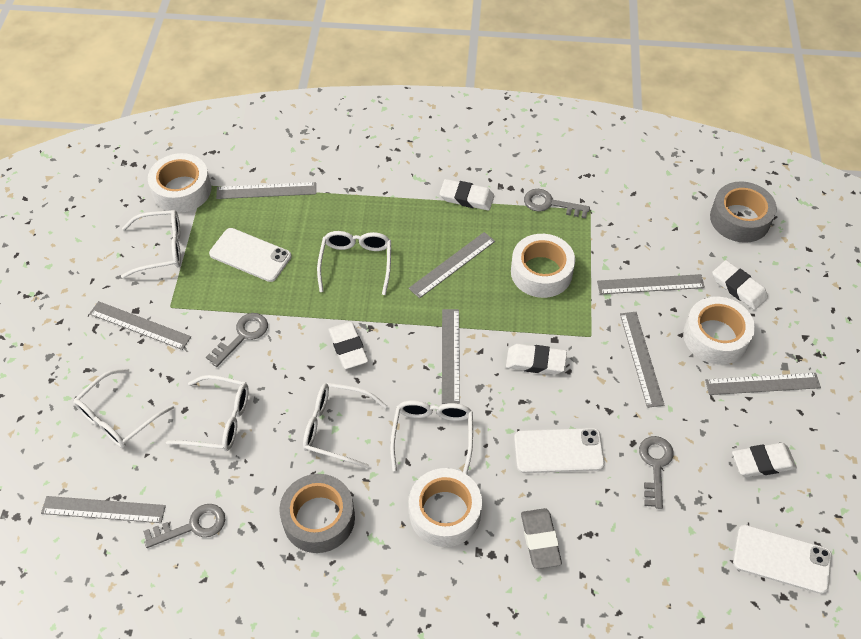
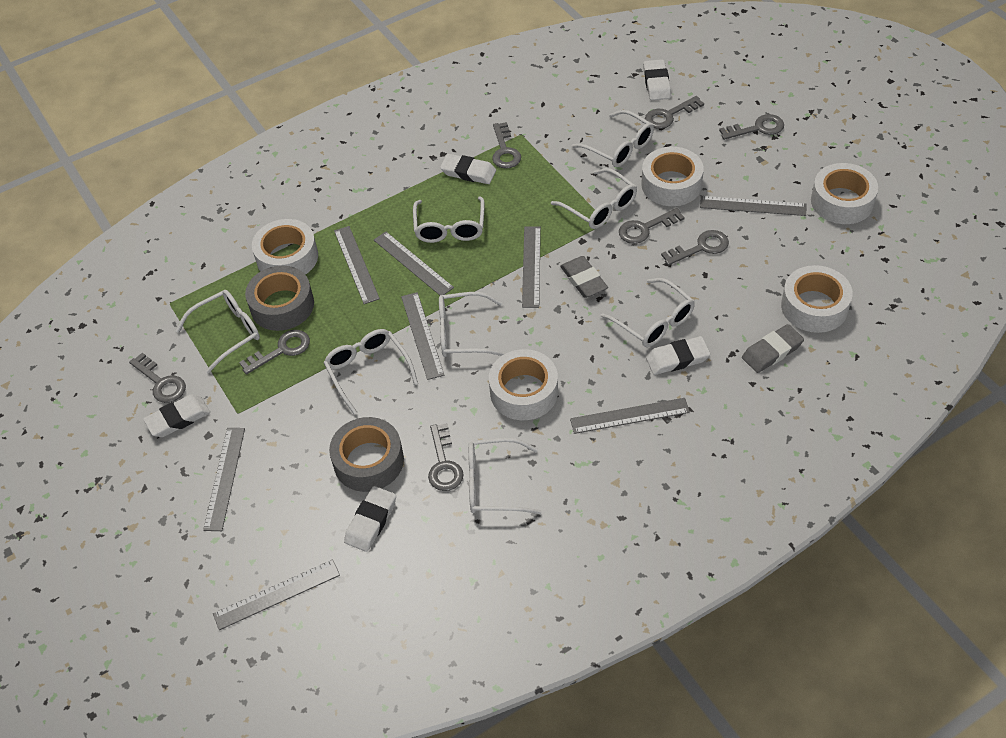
grey eraser: 1 -> 2
grey key: 4 -> 8
white glasses: 6 -> 8
white phone: 3 -> 0
white tape: 4 -> 5

